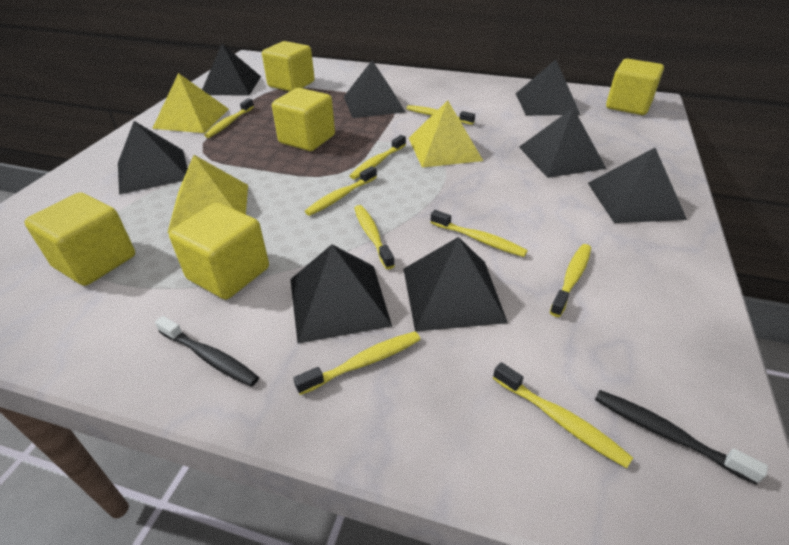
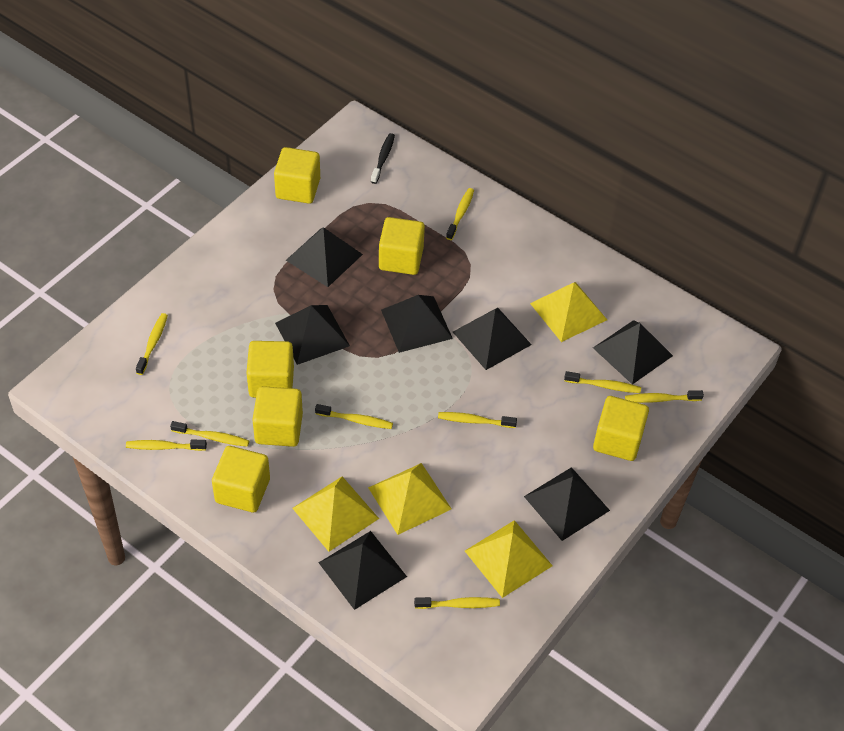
black pyramid: 8 -> 7
black toothbrush: 2 -> 1
yellow cube: 5 -> 6
yellow pyramid: 3 -> 4

